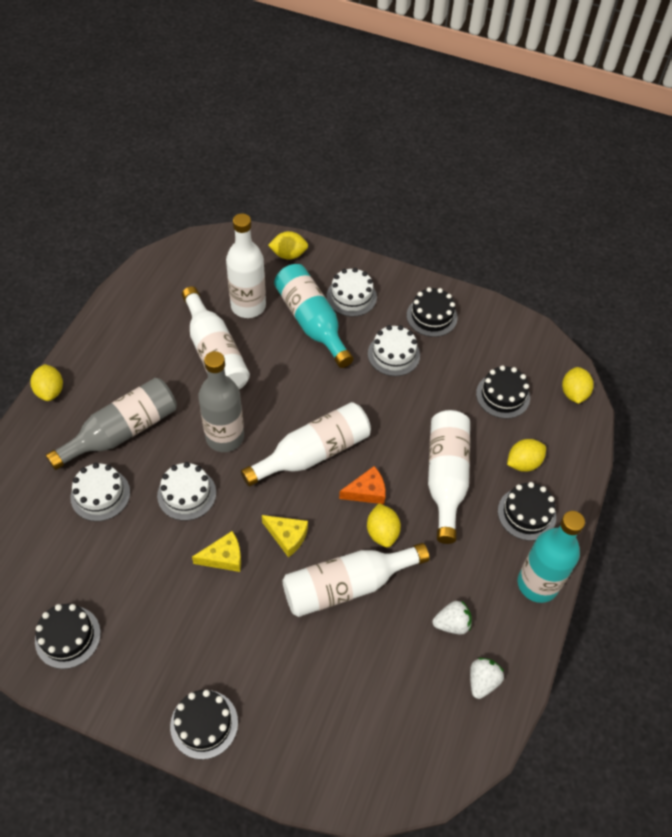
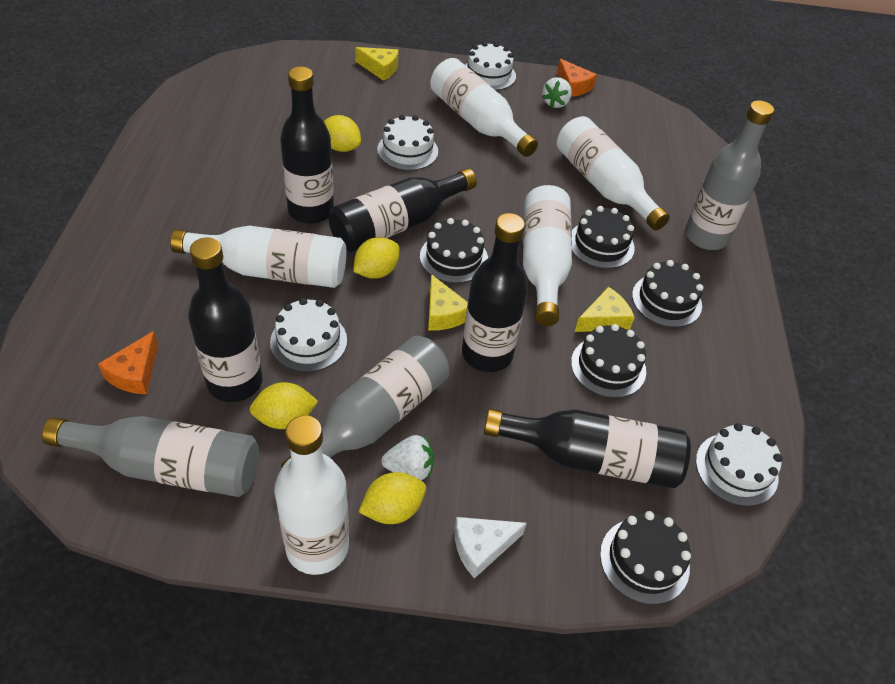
black bottle: 0 -> 5
grey bottle: 2 -> 3
orange cheese: 1 -> 2
turquoise bottle: 2 -> 0
white cheese: 0 -> 1
yellow cheese: 2 -> 3
yellow lemon: 5 -> 4

